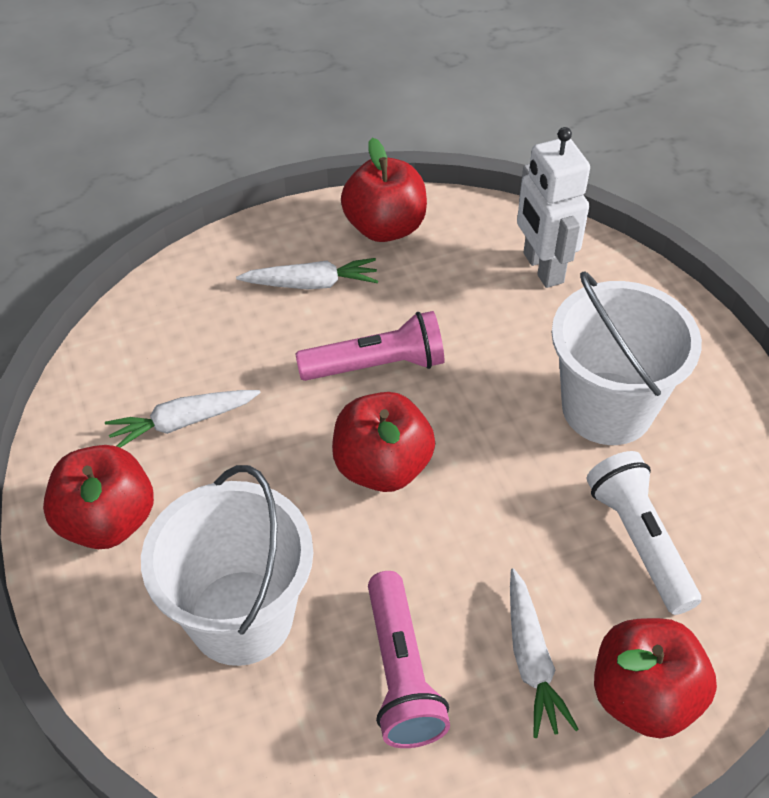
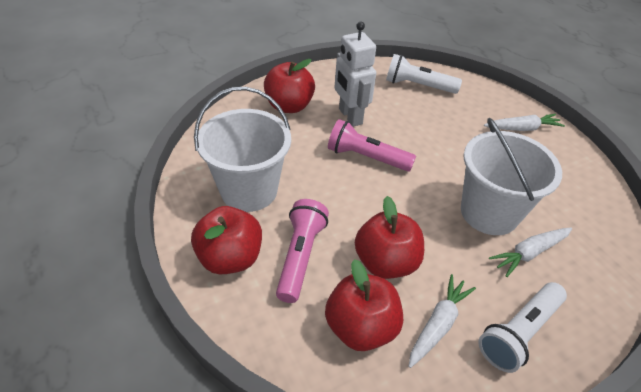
white flashlight: 1 -> 2

